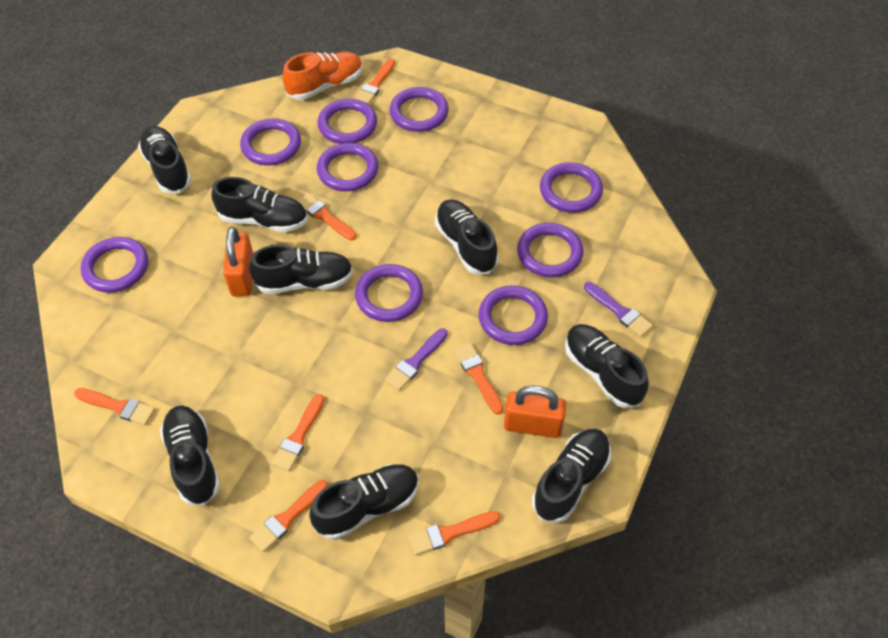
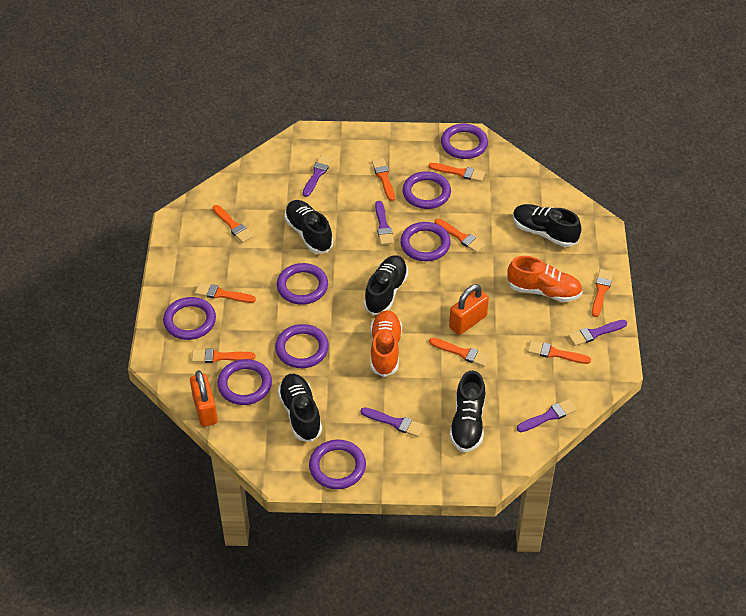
black shoe: 8 -> 5
orange brush: 7 -> 9
orange shoe: 1 -> 2
purple brush: 2 -> 5
purple ring: 9 -> 8

